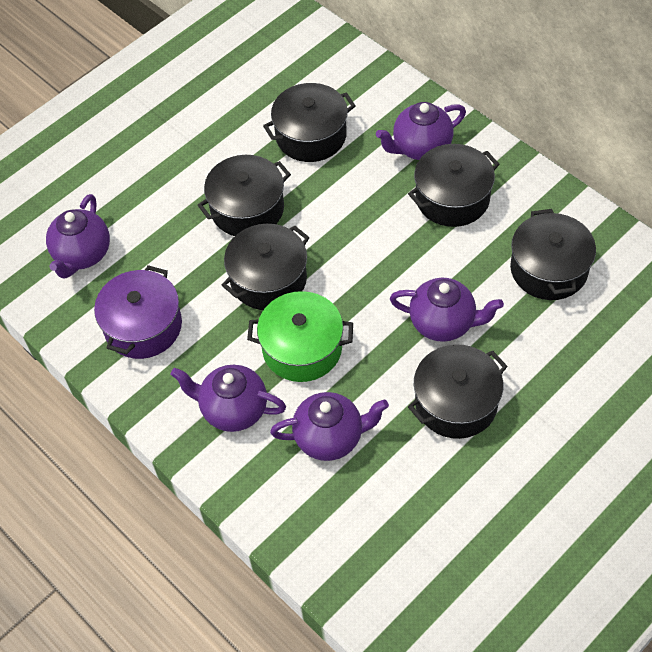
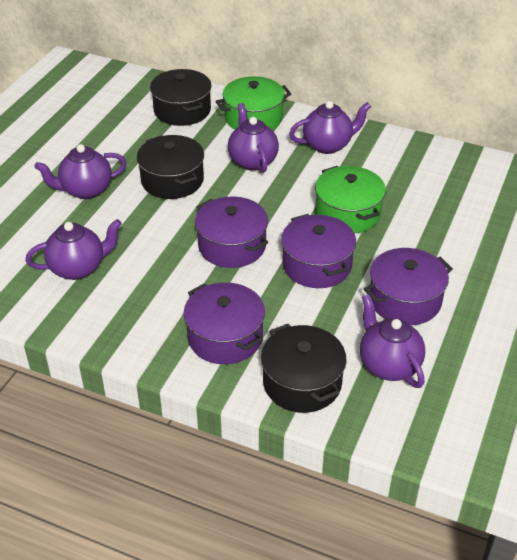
black pot: 6 -> 3
green pot: 1 -> 2
purple pot: 1 -> 4

